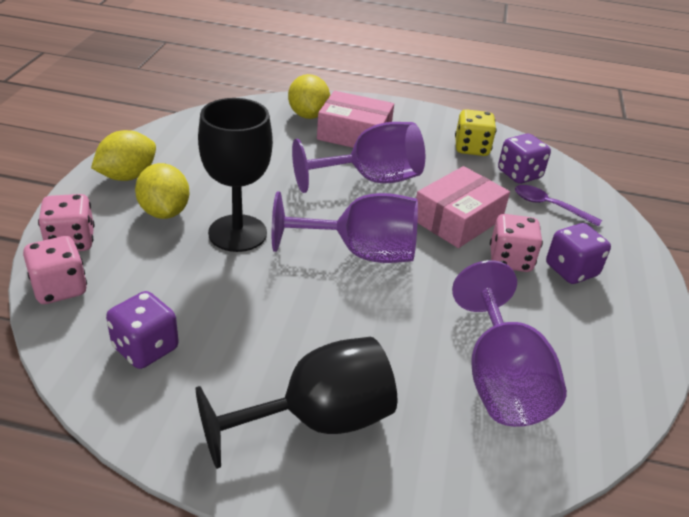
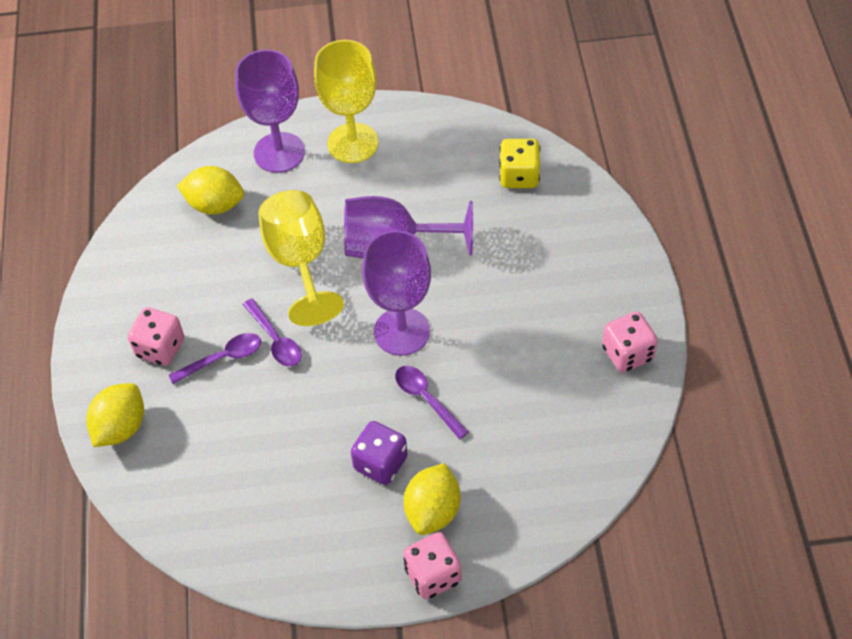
black goblet: 2 -> 0
pink box: 2 -> 0
purple dice: 3 -> 1
purple spoon: 1 -> 3
yellow goblet: 0 -> 2

